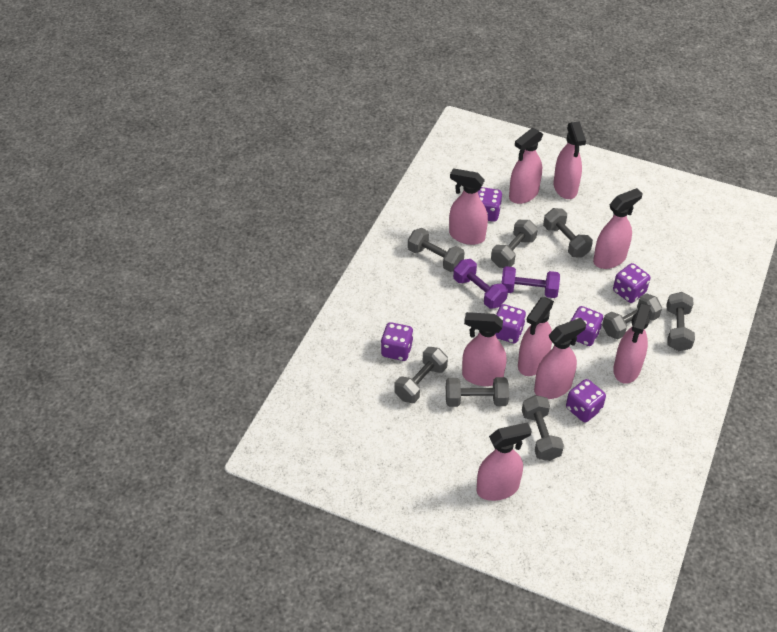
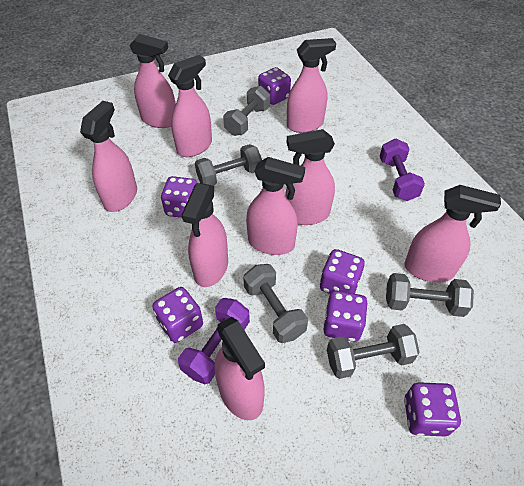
grey dumbbell: 8 -> 5

